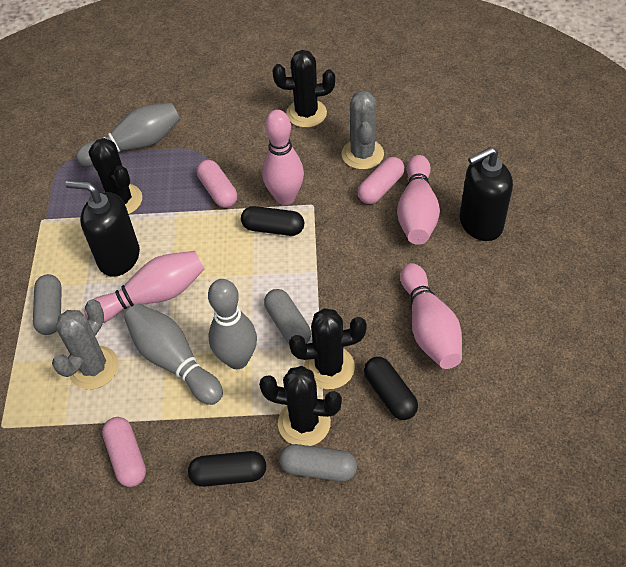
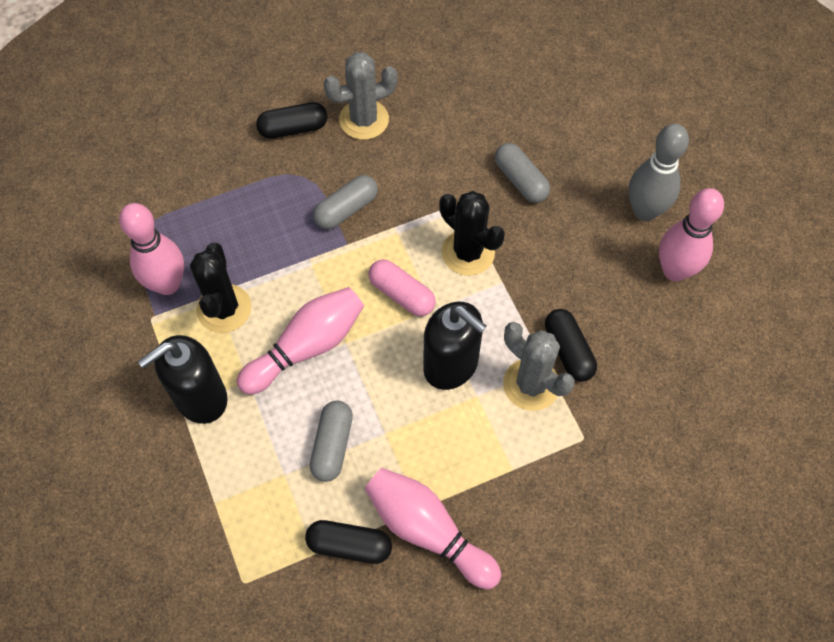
black cactus: 4 -> 2
grey bowling pin: 3 -> 1
pink capsule: 3 -> 1

